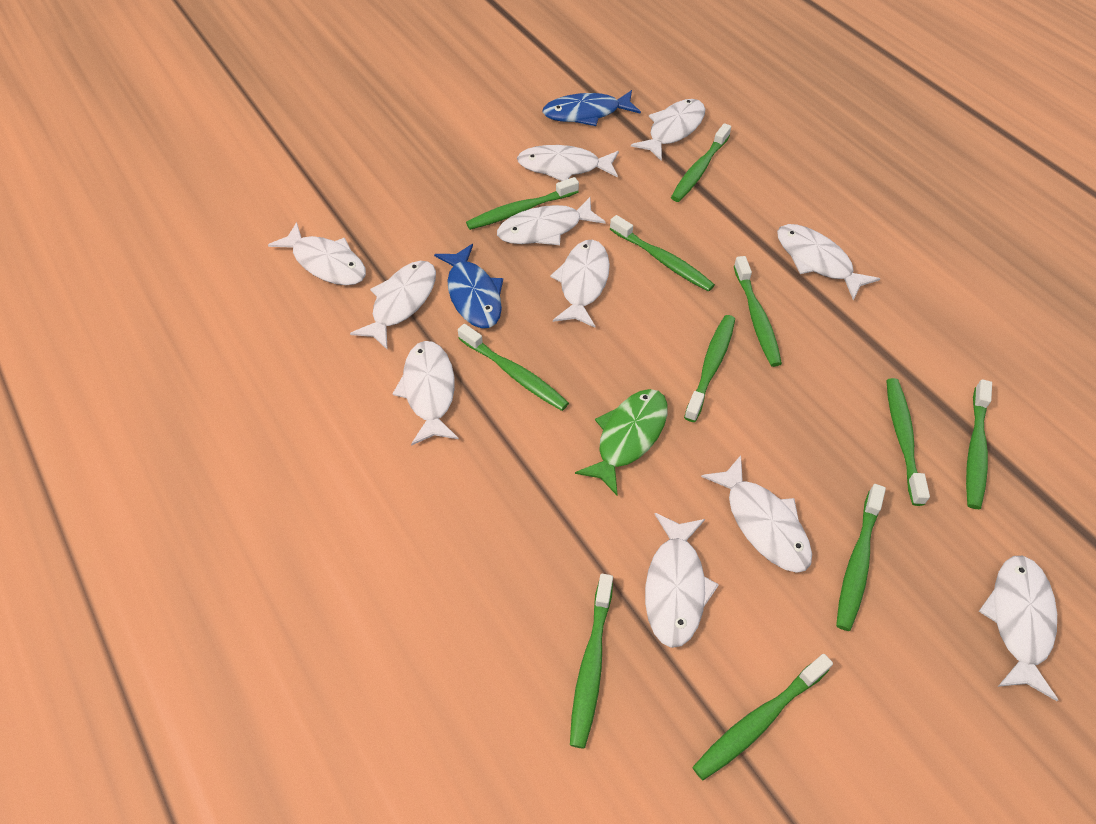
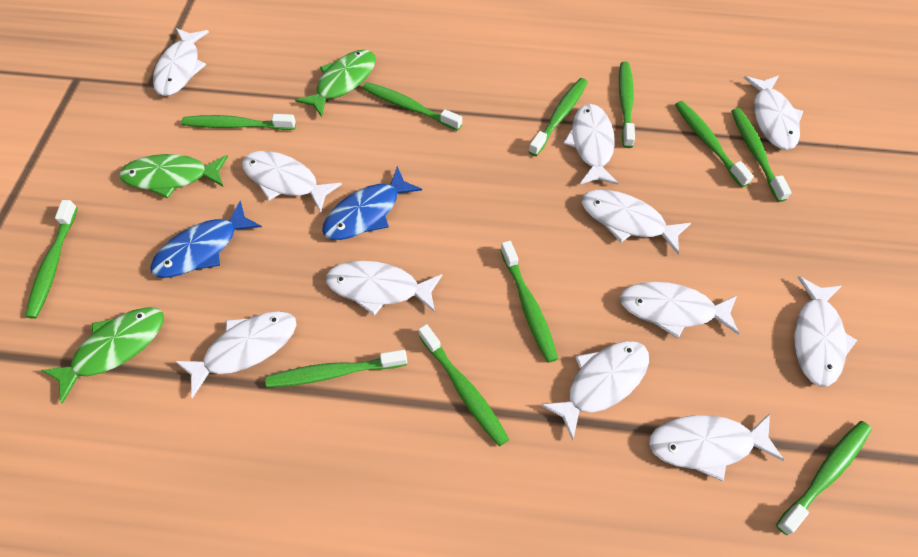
green fish: 1 -> 3

